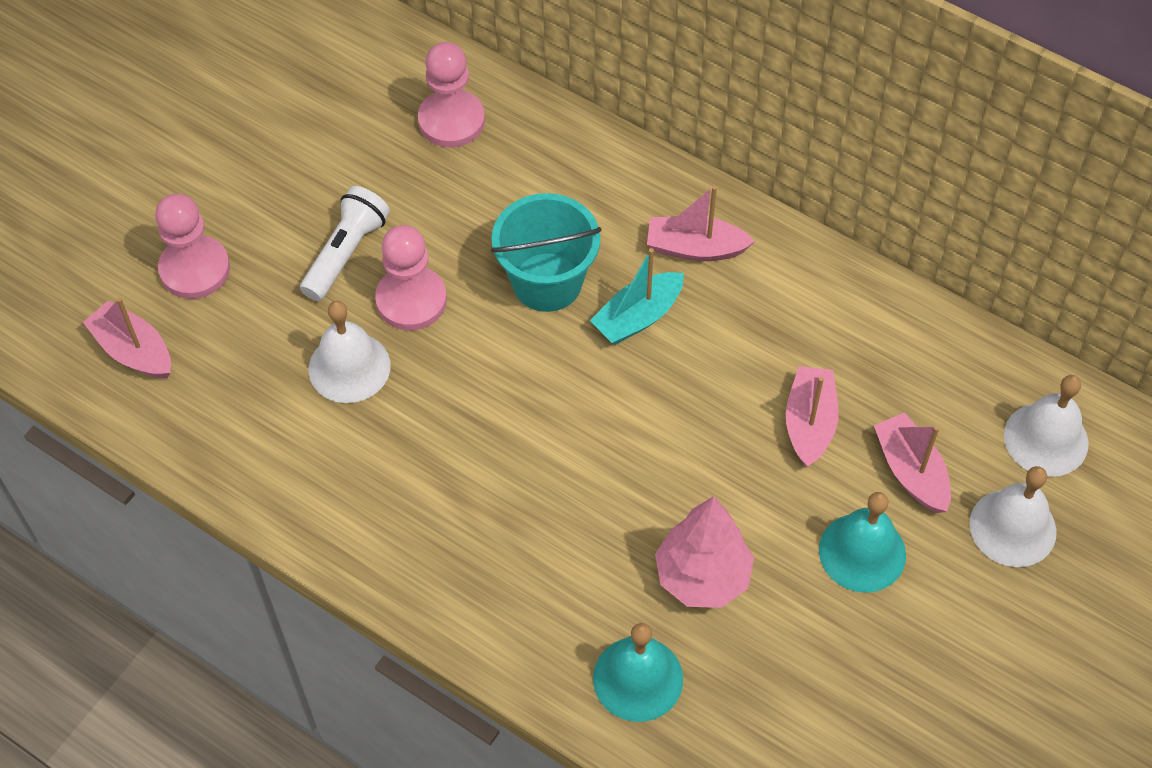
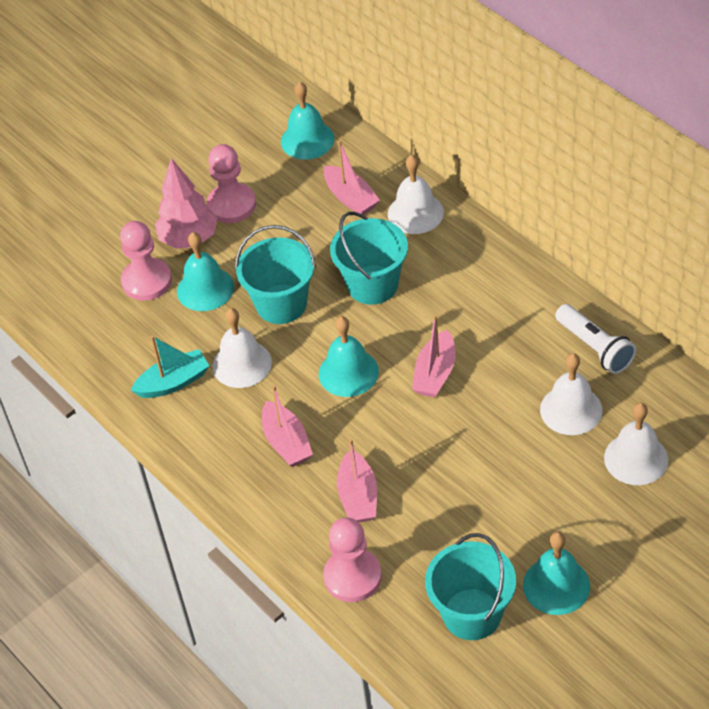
turquoise bell: 2 -> 4
turquoise bucket: 1 -> 3
white bell: 3 -> 4

